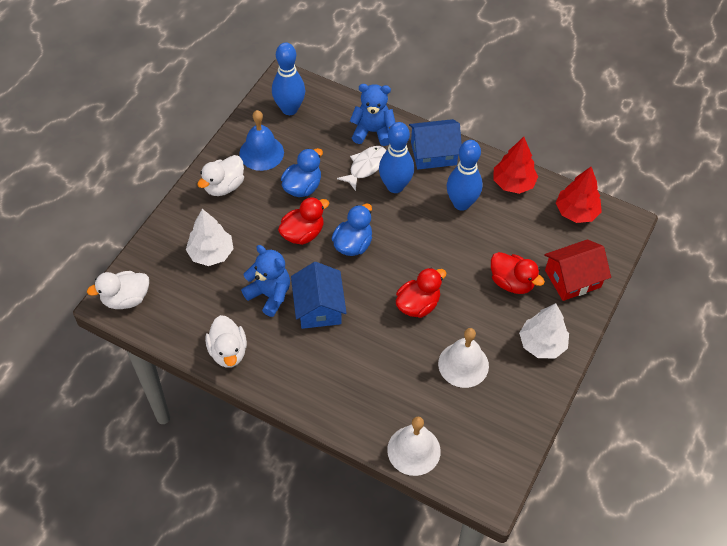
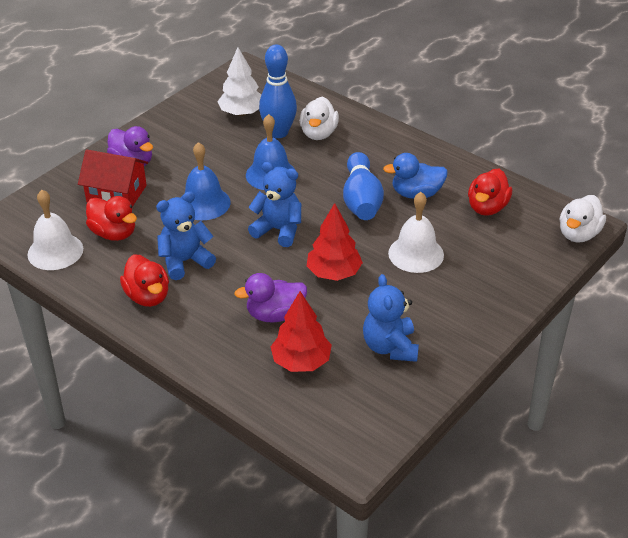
blue bell: 1 -> 2
blue bowling pin: 3 -> 2
blue duck: 2 -> 1
blue house: 2 -> 0
blue teddy bear: 2 -> 3
purple duck: 0 -> 2
white duck: 3 -> 2
white fish: 1 -> 0
white tree: 2 -> 1

